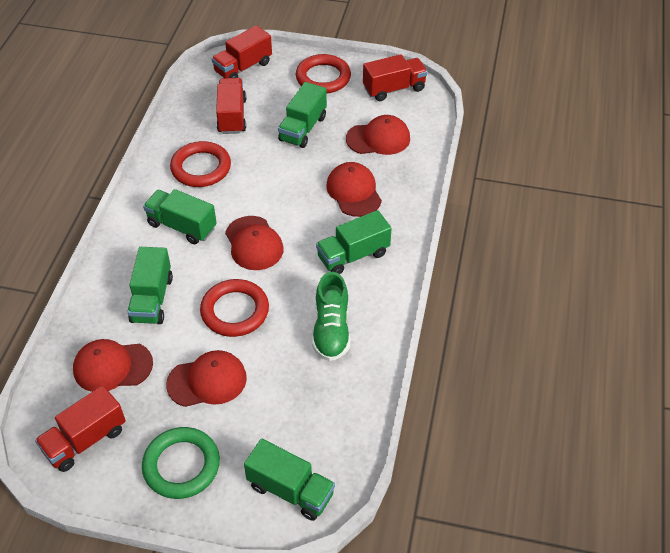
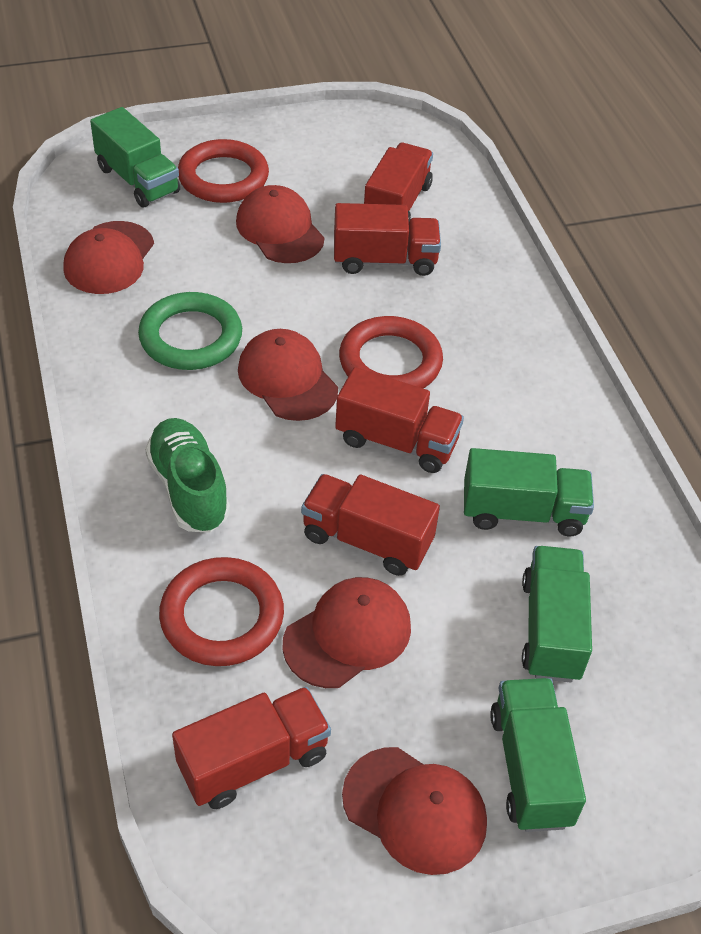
green truck: 5 -> 4
red truck: 4 -> 5

